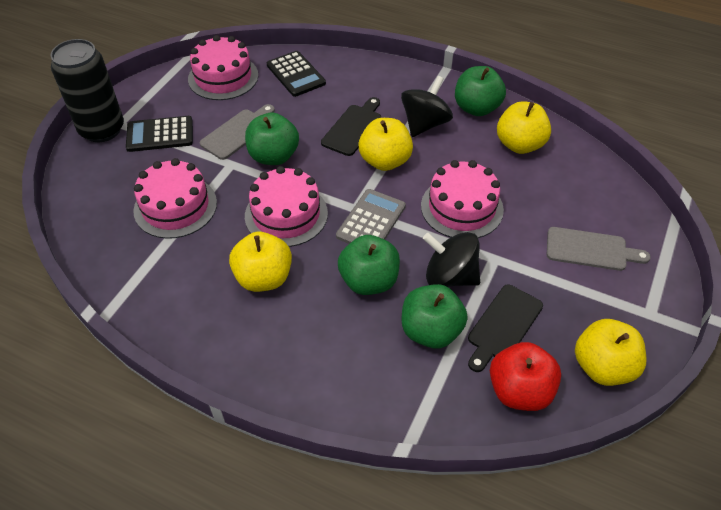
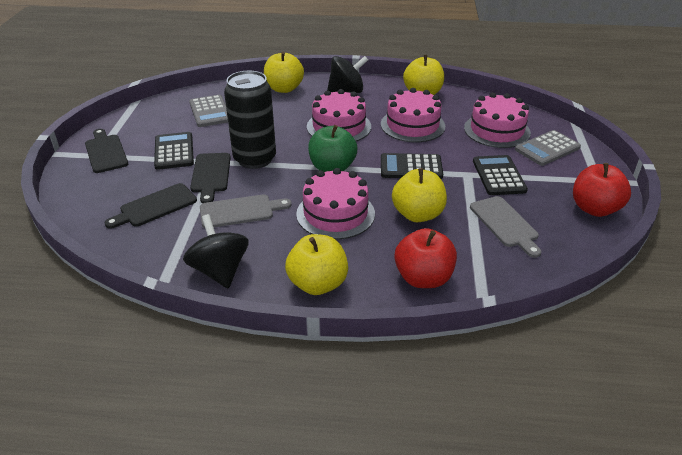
black calculator: 2 -> 3
black cutting board: 2 -> 3
green apple: 4 -> 1
grey calculator: 1 -> 2
red apple: 1 -> 2

